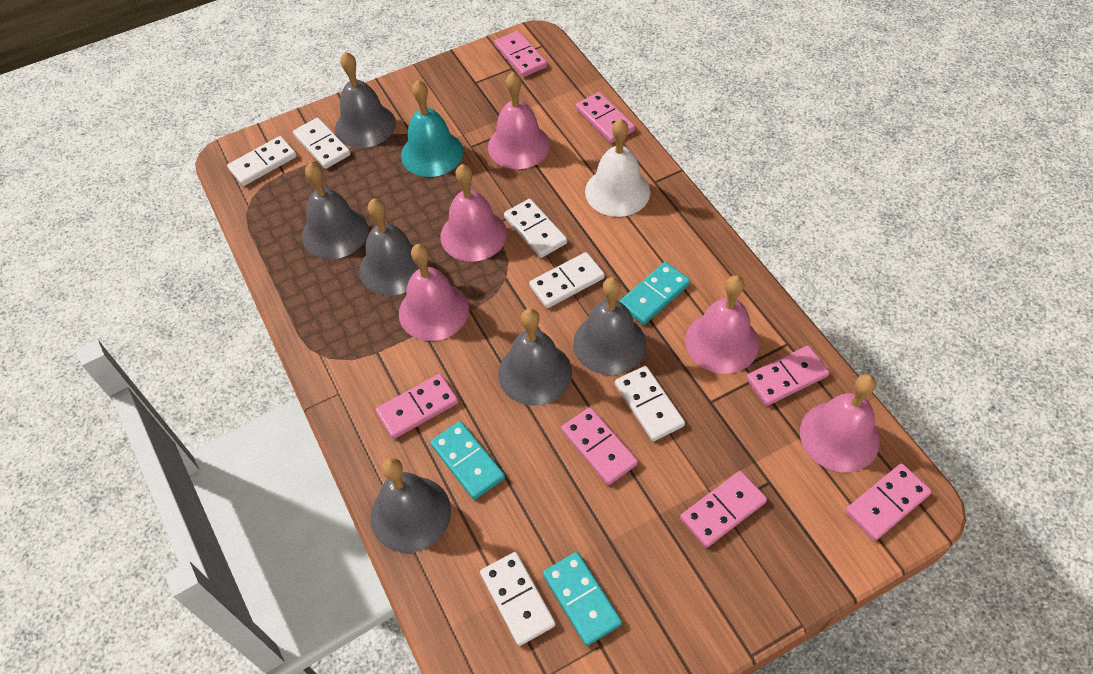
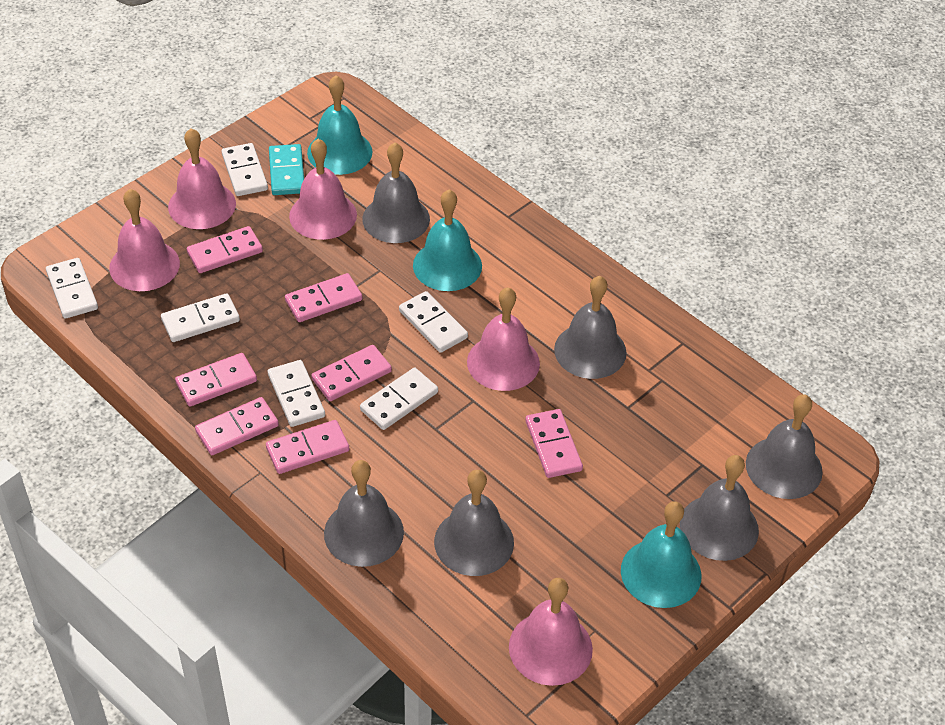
turquoise bell: 1 -> 3
turquoise domino: 3 -> 1
white bell: 1 -> 0

